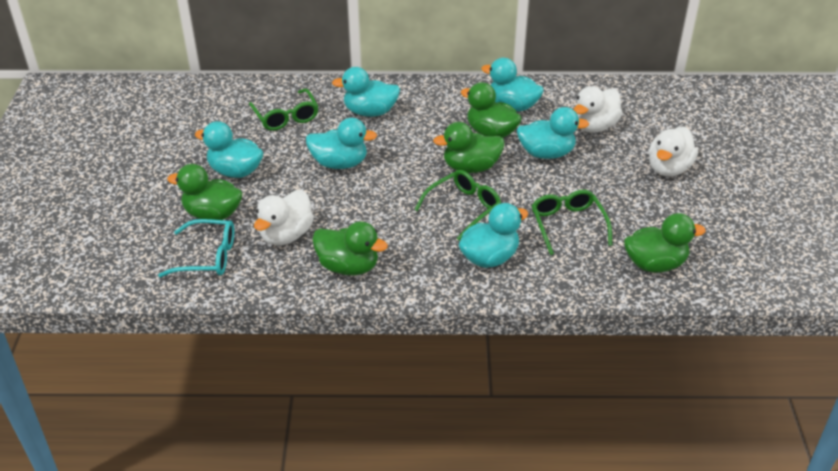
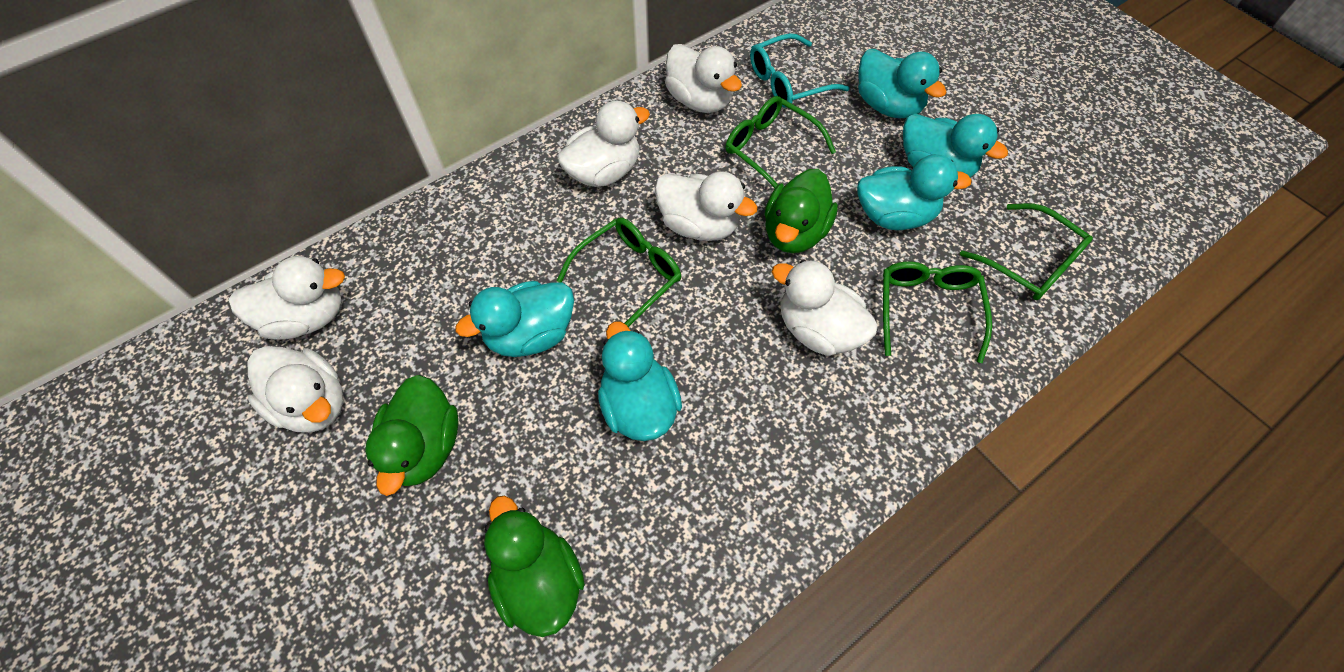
green duck: 5 -> 3
green glasses: 3 -> 4
turquoise duck: 6 -> 5
white duck: 3 -> 6

